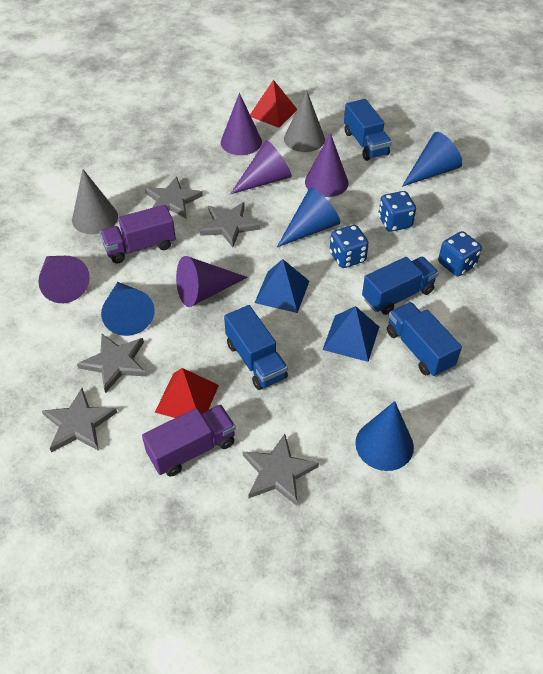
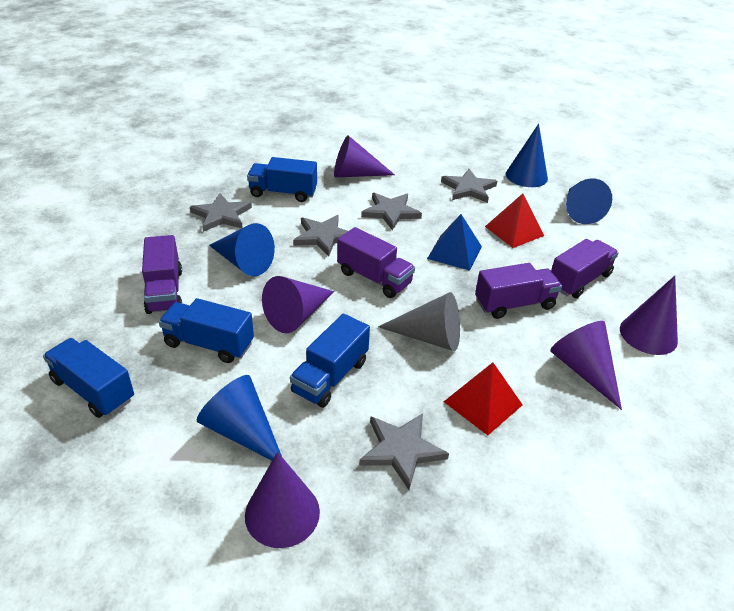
blue dice: 3 -> 0
blue pyramid: 2 -> 1
grey cone: 2 -> 1
purple truck: 2 -> 4

